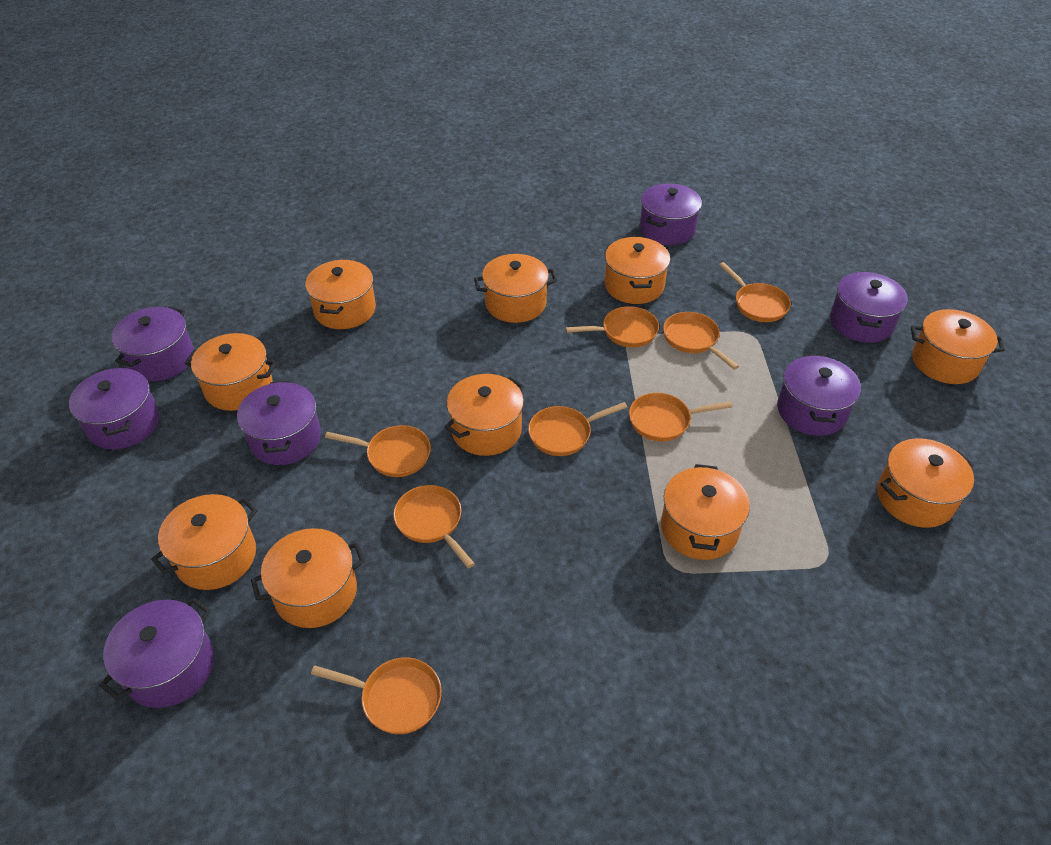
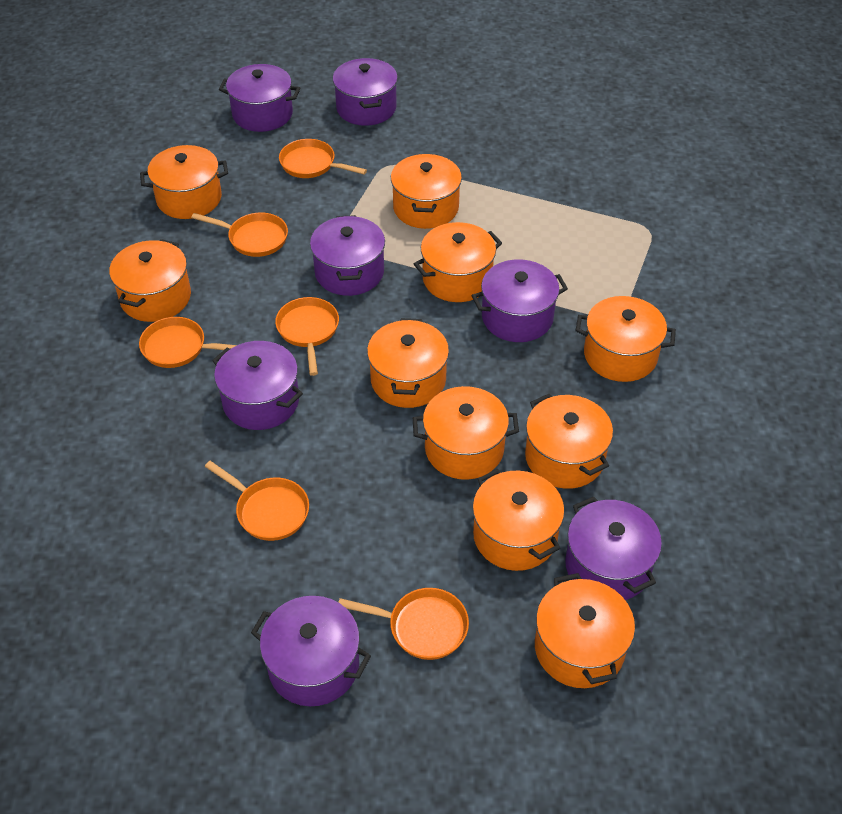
orange pan: 8 -> 6

